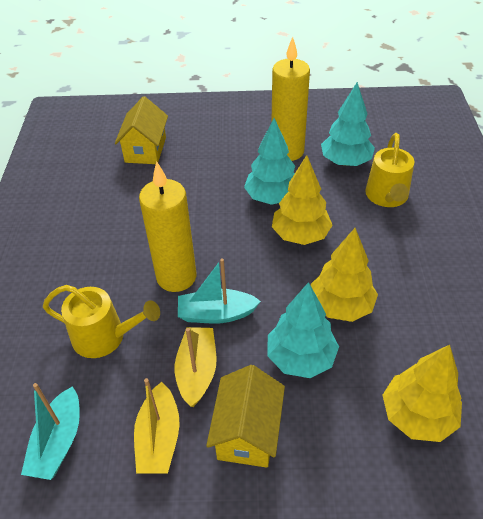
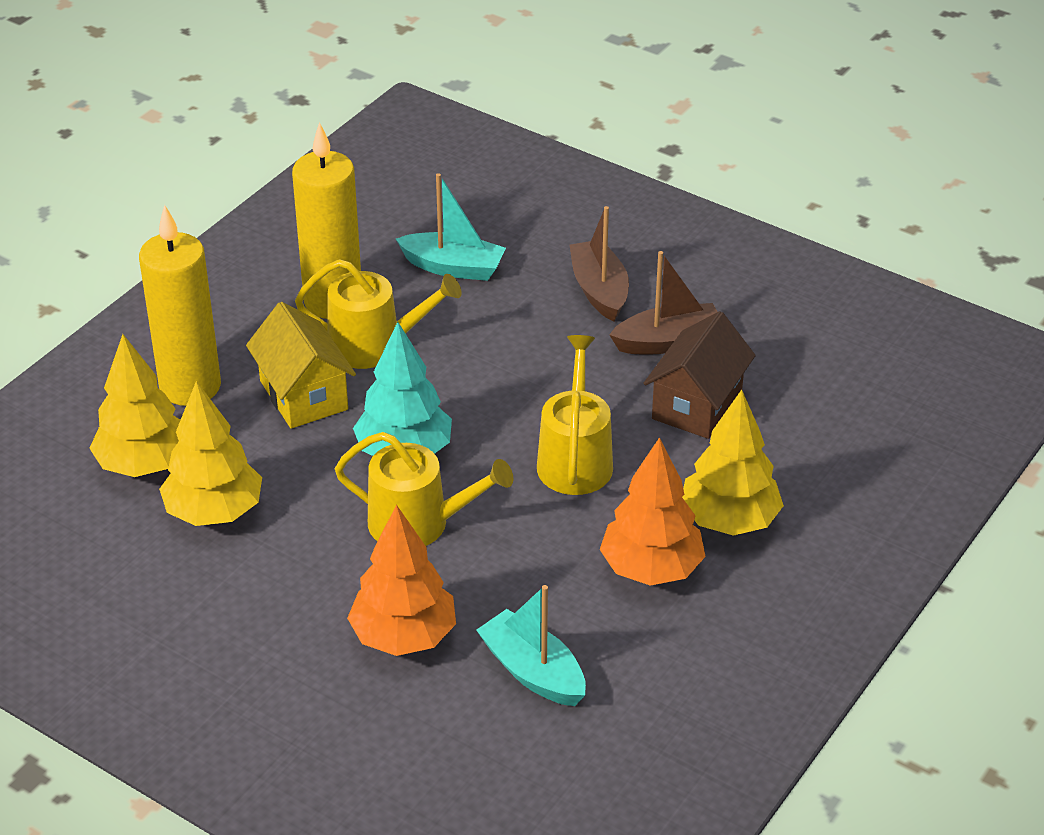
brown boat: 0 -> 2
brown house: 0 -> 1
orange tree: 0 -> 2
turquoise tree: 3 -> 1
yellow boat: 2 -> 0
yellow house: 2 -> 1
yellow watering can: 2 -> 3

